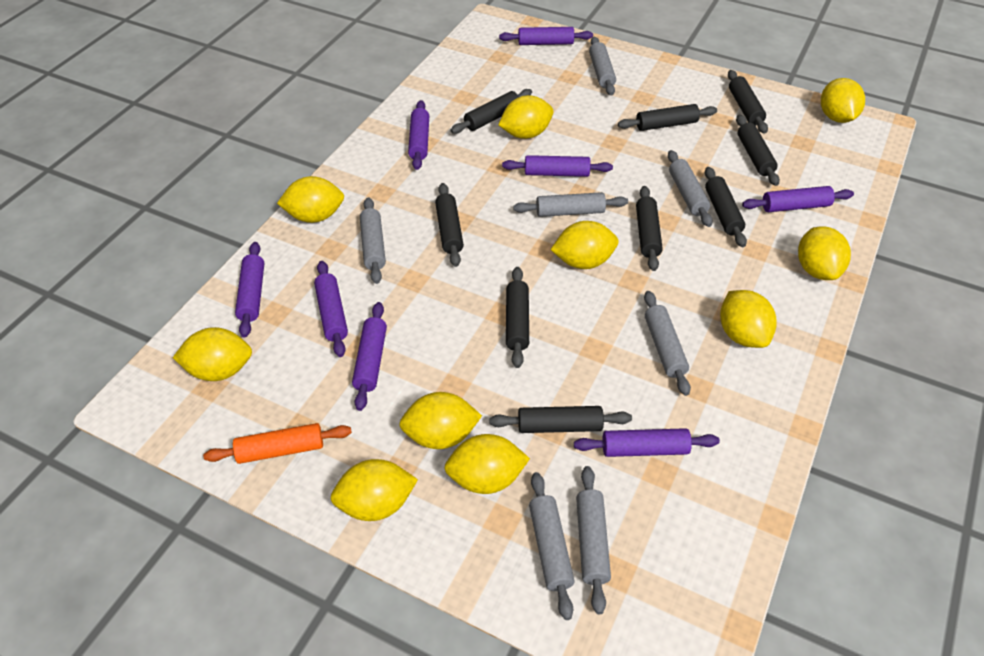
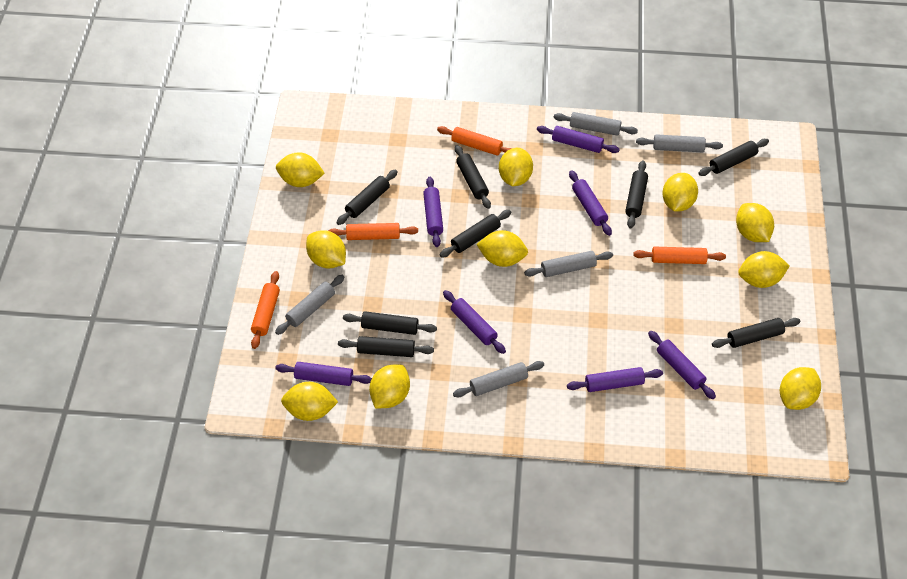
black rolling pin: 9 -> 8
grey rolling pin: 7 -> 5
orange rolling pin: 1 -> 4
purple rolling pin: 8 -> 7

